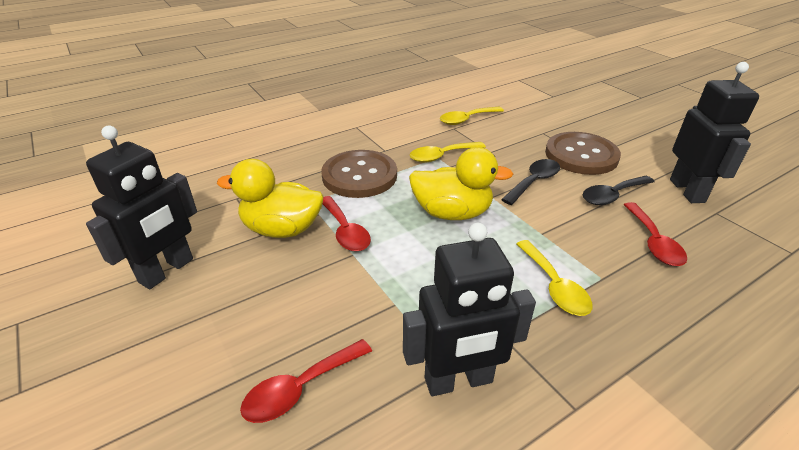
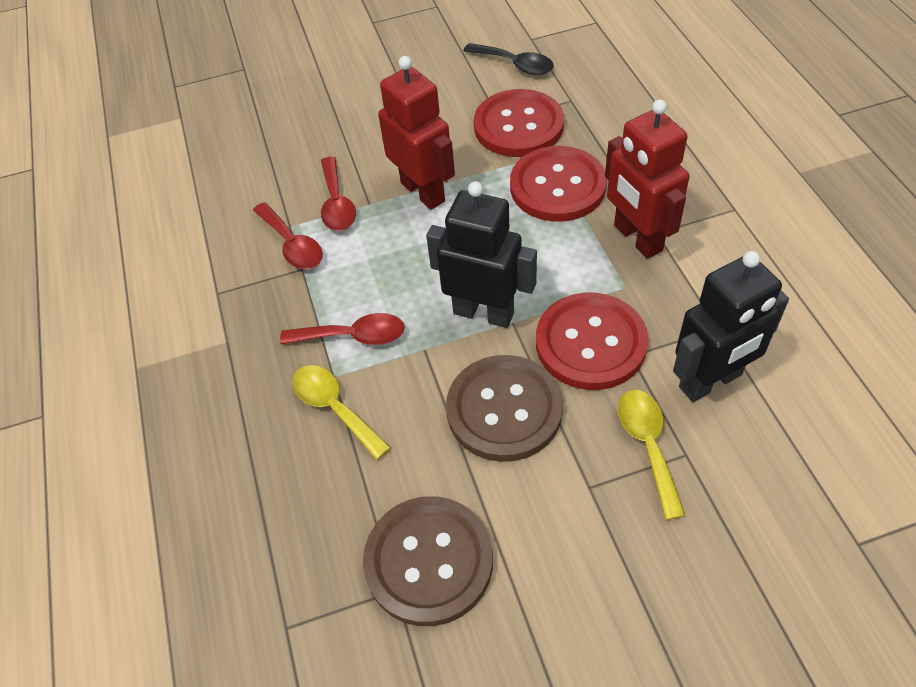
black robot: 3 -> 2
black spoon: 2 -> 1
red button: 0 -> 3
red robot: 0 -> 2
yellow duck: 2 -> 0
yellow spoon: 3 -> 2

